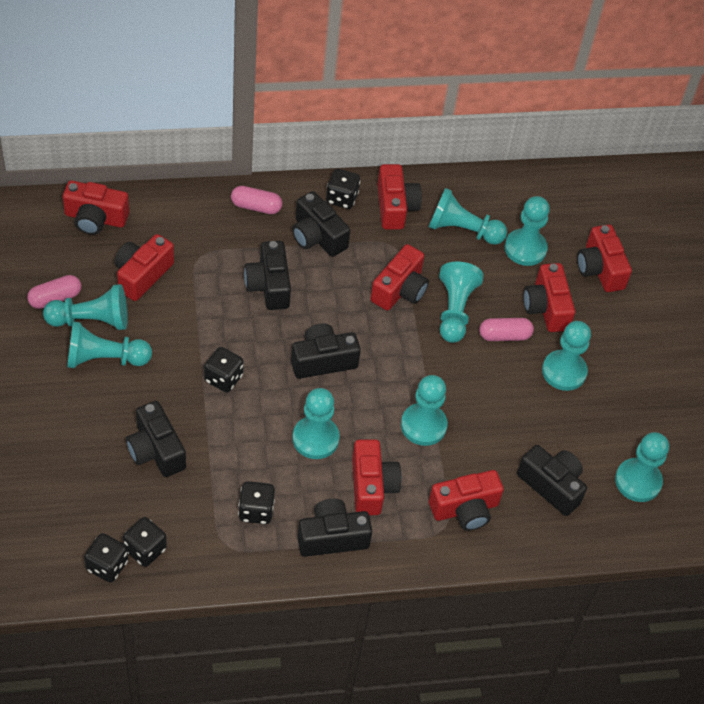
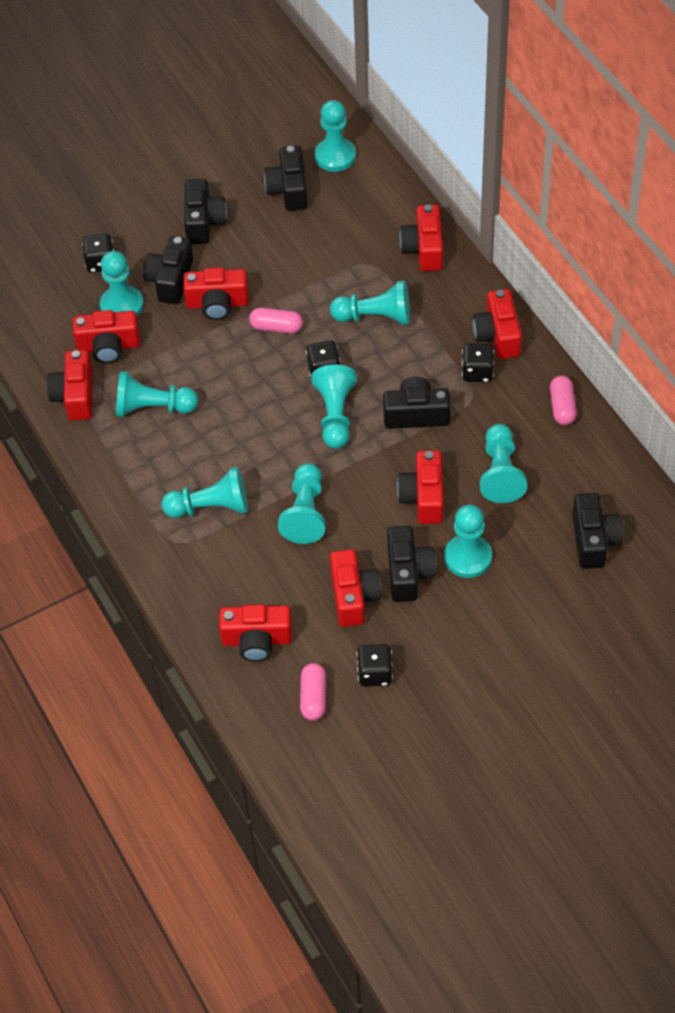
black dice: 5 -> 4

